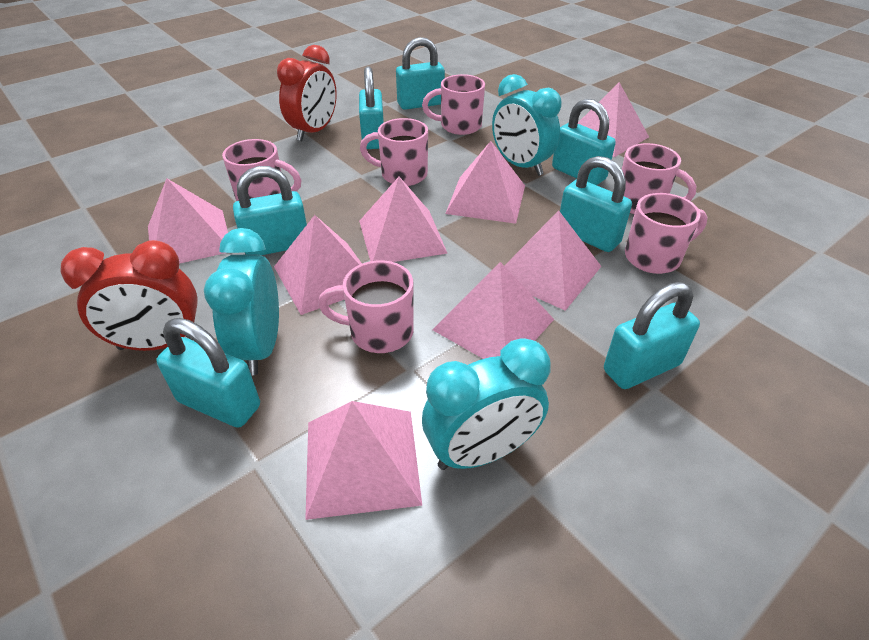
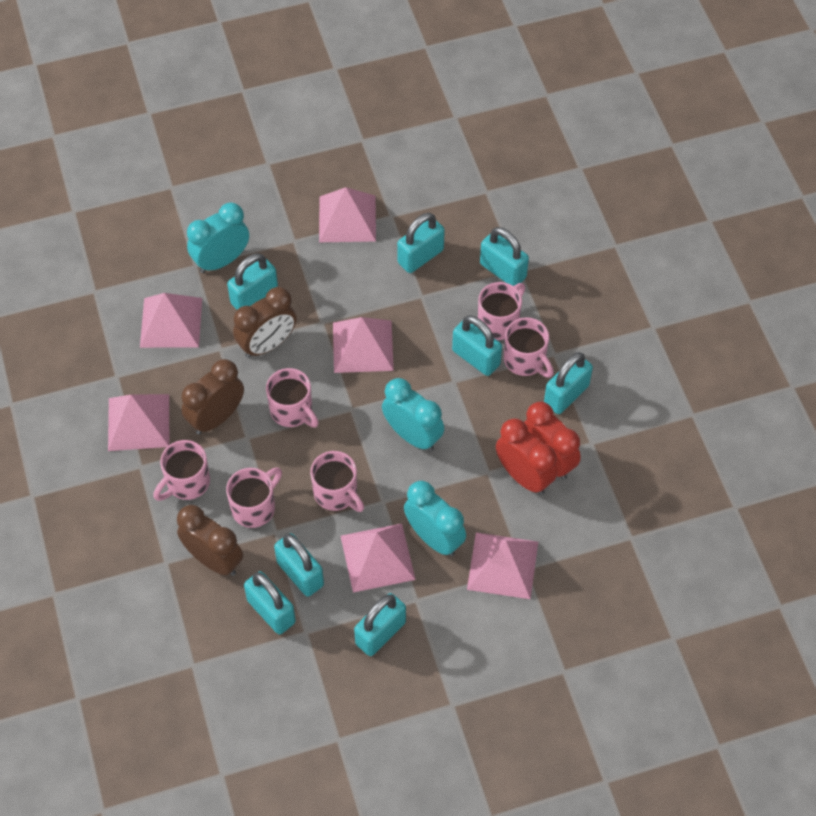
brown clock: 0 -> 3
pink pyramid: 8 -> 6
turquoise padlock: 7 -> 8

